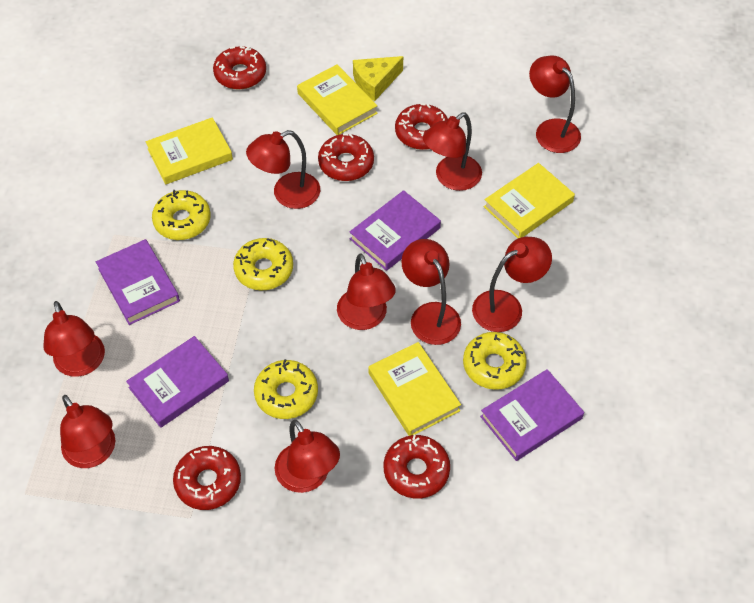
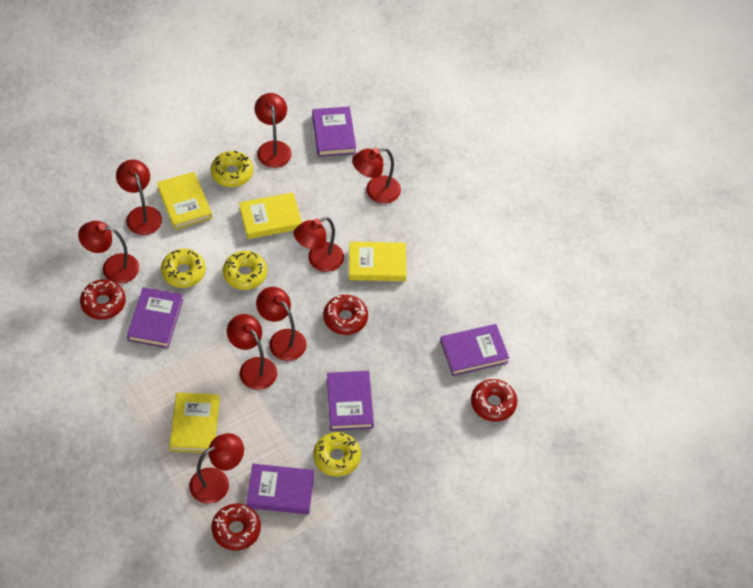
purple book: 4 -> 5
red donut: 5 -> 4
red lamp: 9 -> 8
yellow cheese: 1 -> 0

